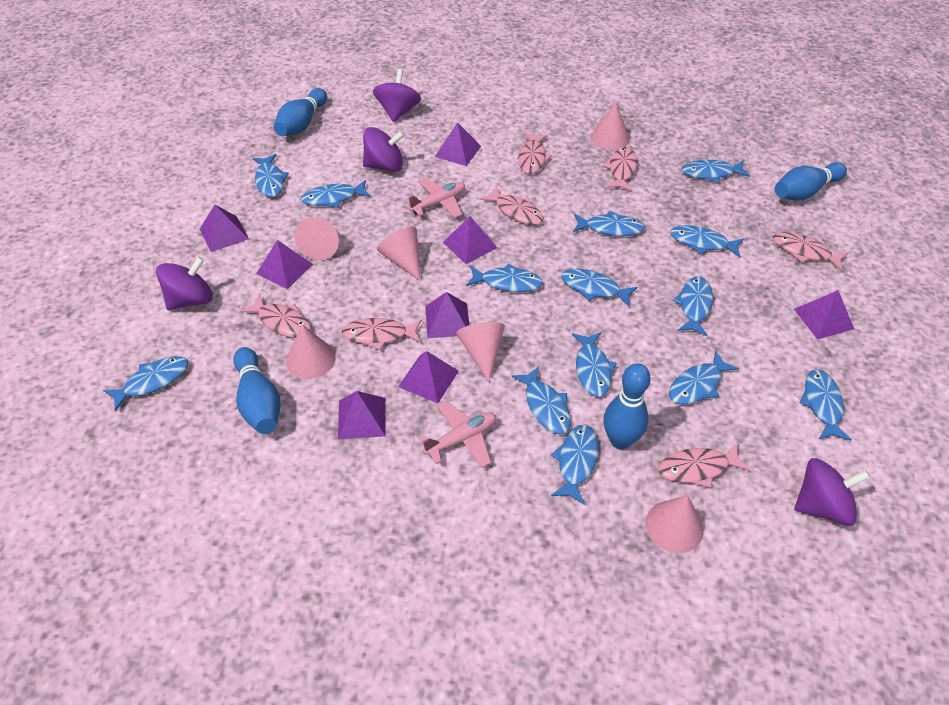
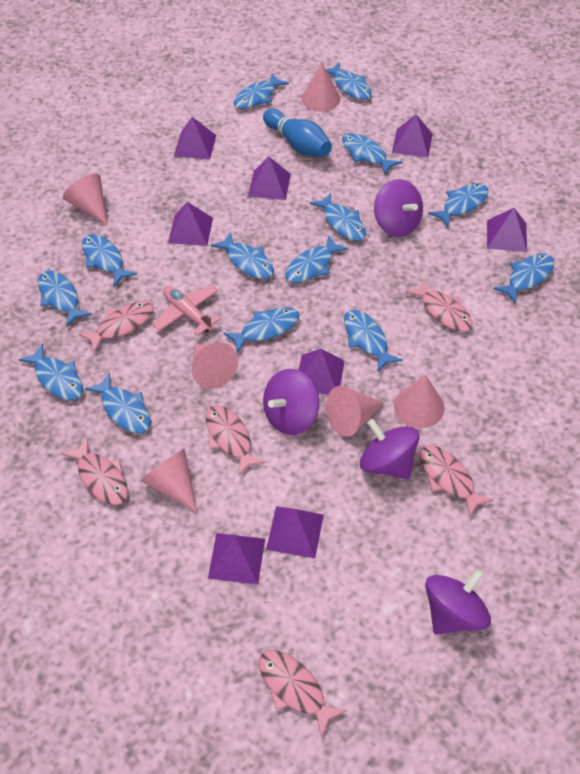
blue bowling pin: 4 -> 1
pink fish: 7 -> 6
pink plane: 2 -> 1

